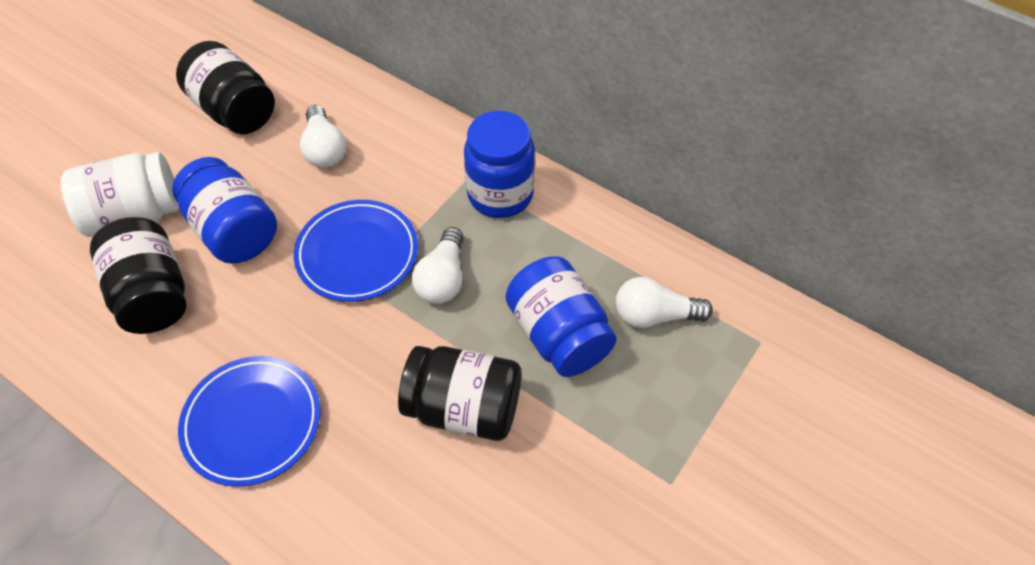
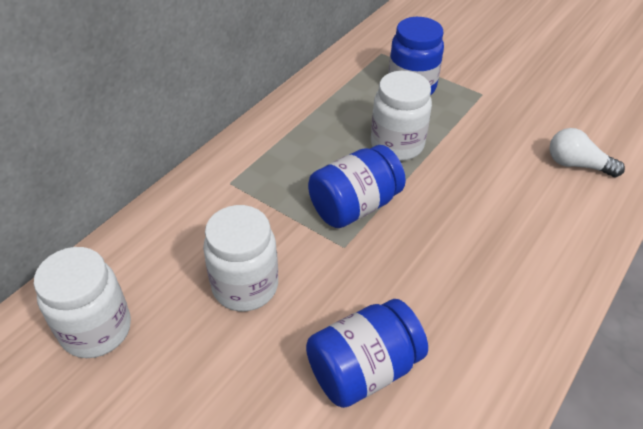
black jar: 3 -> 0
blue plate: 2 -> 0
white jar: 1 -> 3
white light bulb: 3 -> 1

